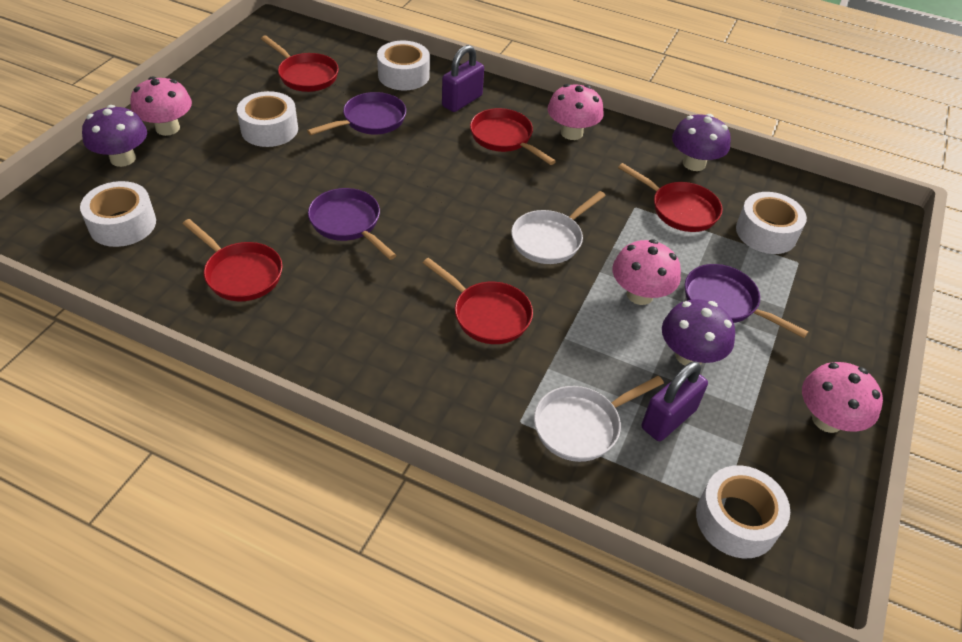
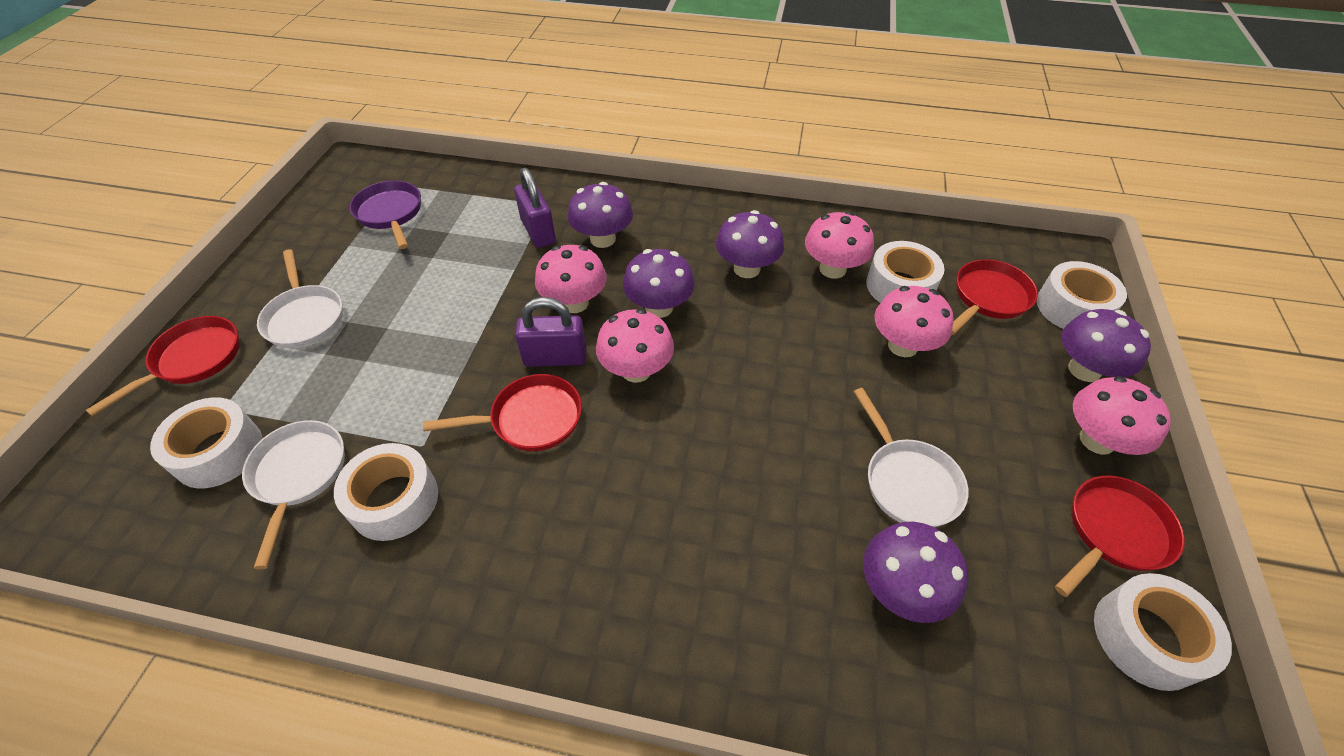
pink mushroom: 4 -> 5
purple mushroom: 3 -> 5
purple pan: 3 -> 1
red pan: 5 -> 4
white pan: 2 -> 3

